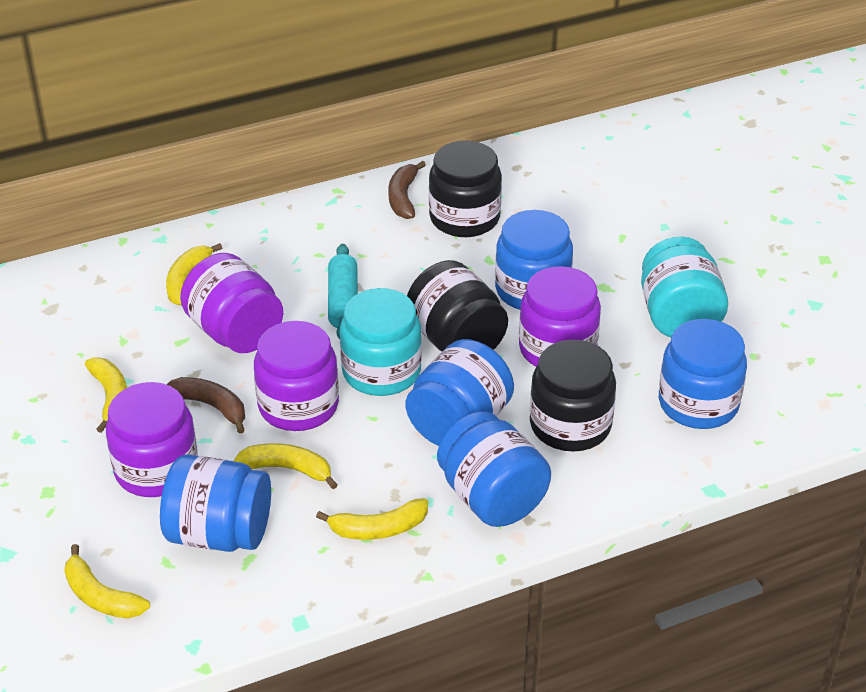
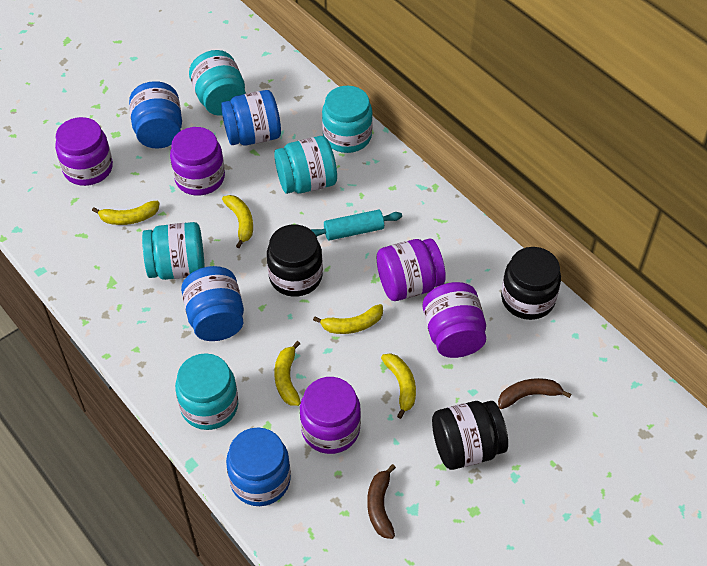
blue jar: 5 -> 4
purple jar: 4 -> 5
turquoise jar: 2 -> 5

